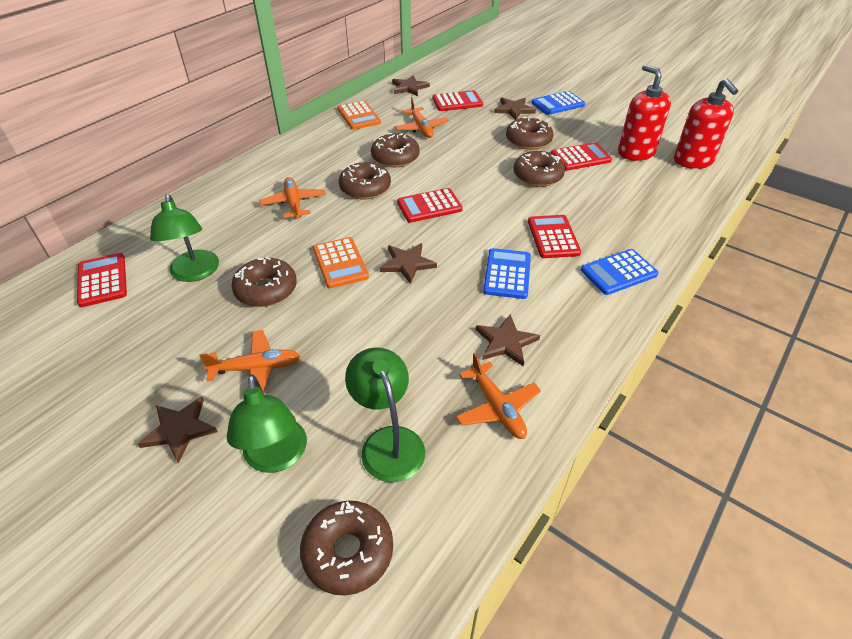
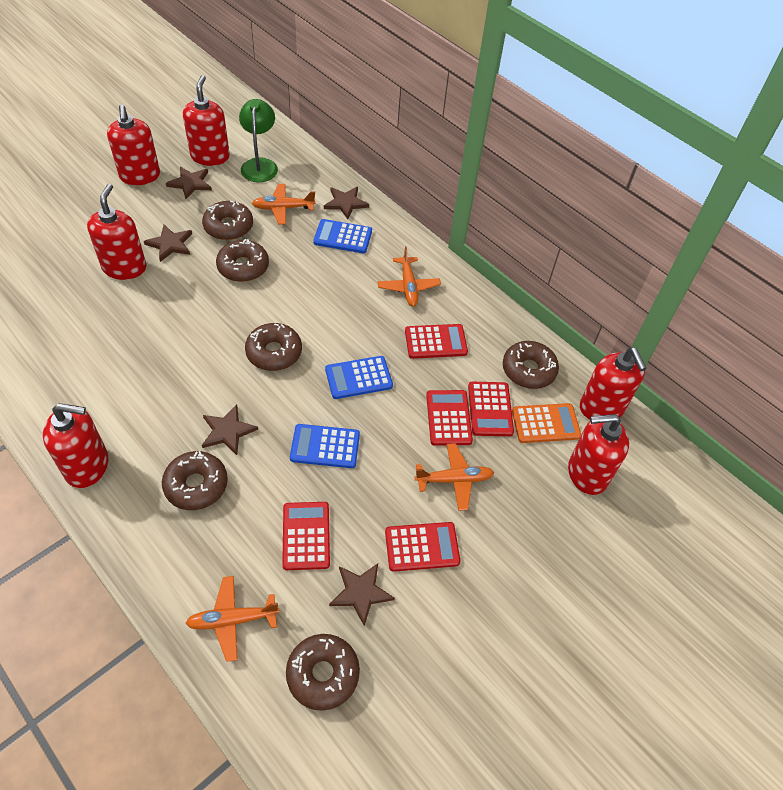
green lamp: 3 -> 1
orange calculator: 2 -> 1
red soap dispenser: 2 -> 6

